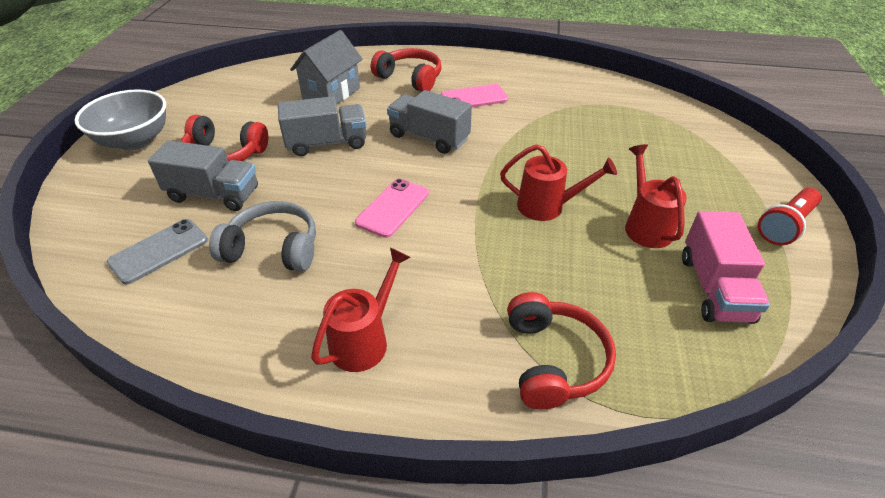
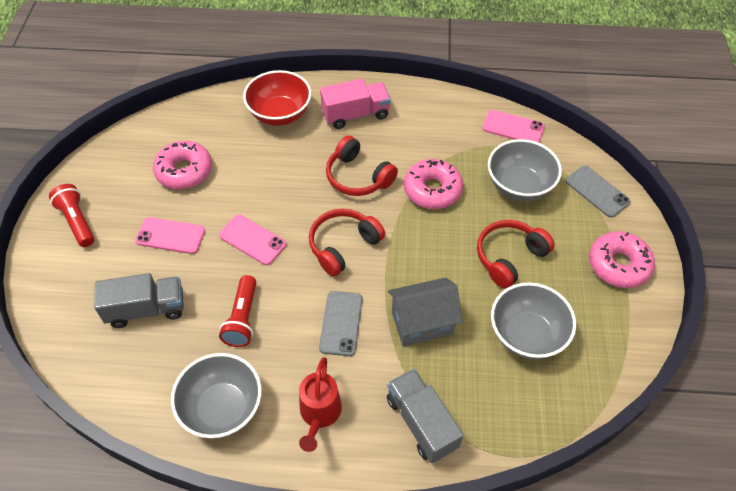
grey bowl: 1 -> 3
grey headphones: 1 -> 0
grey phone: 1 -> 2
grey truck: 3 -> 2
pink donut: 0 -> 3
pink phone: 2 -> 3
red bowl: 0 -> 1
red flashlight: 1 -> 2
red watering can: 3 -> 1

